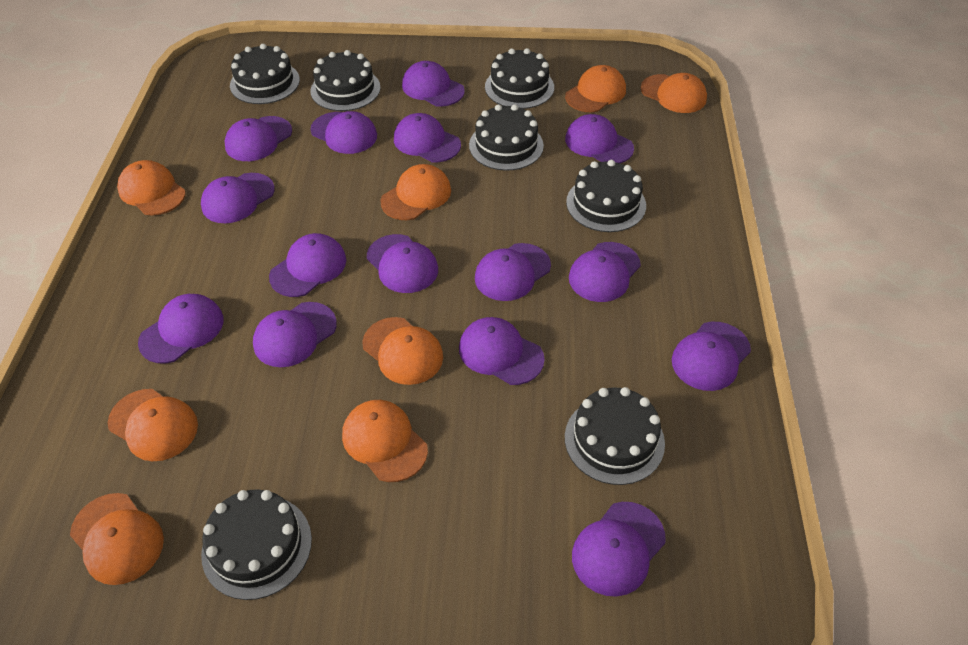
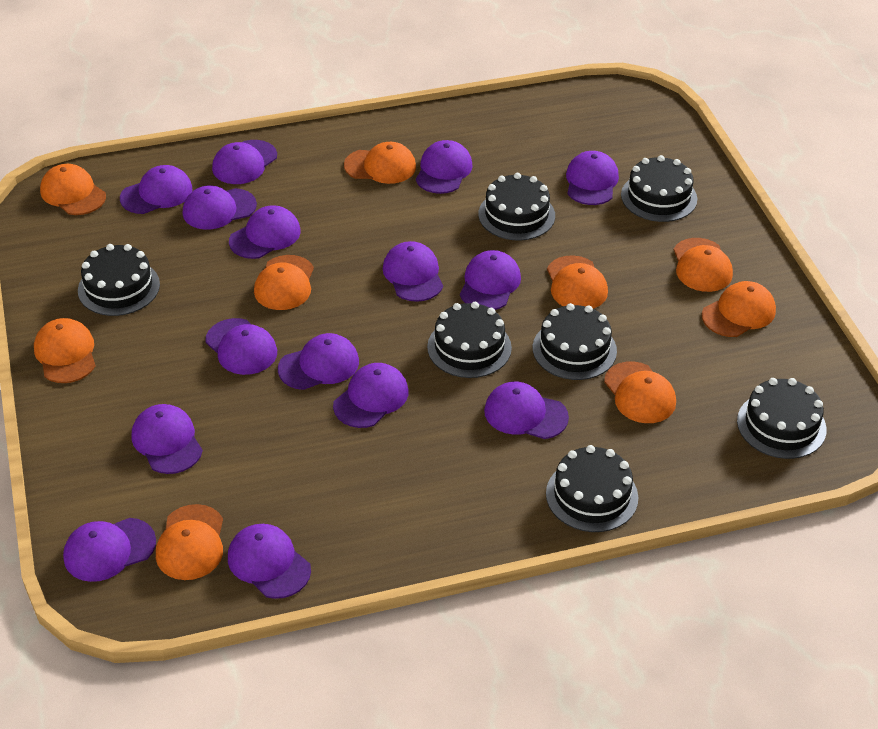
orange cap: 8 -> 9

